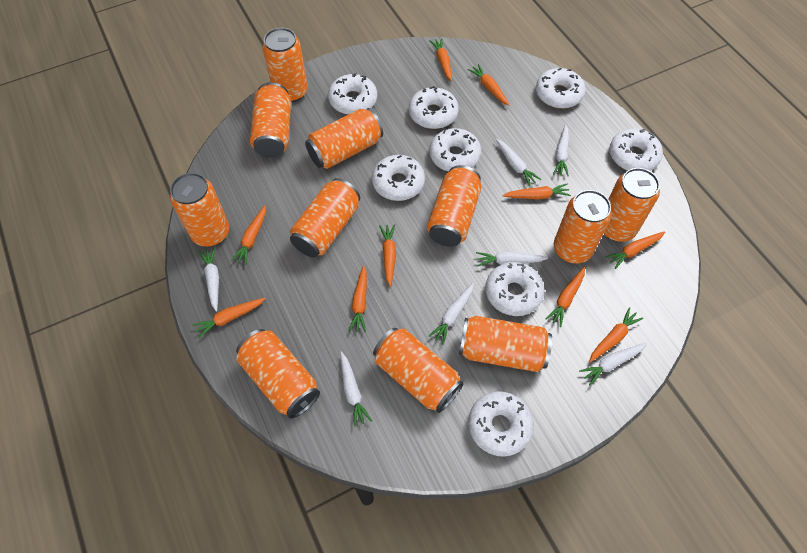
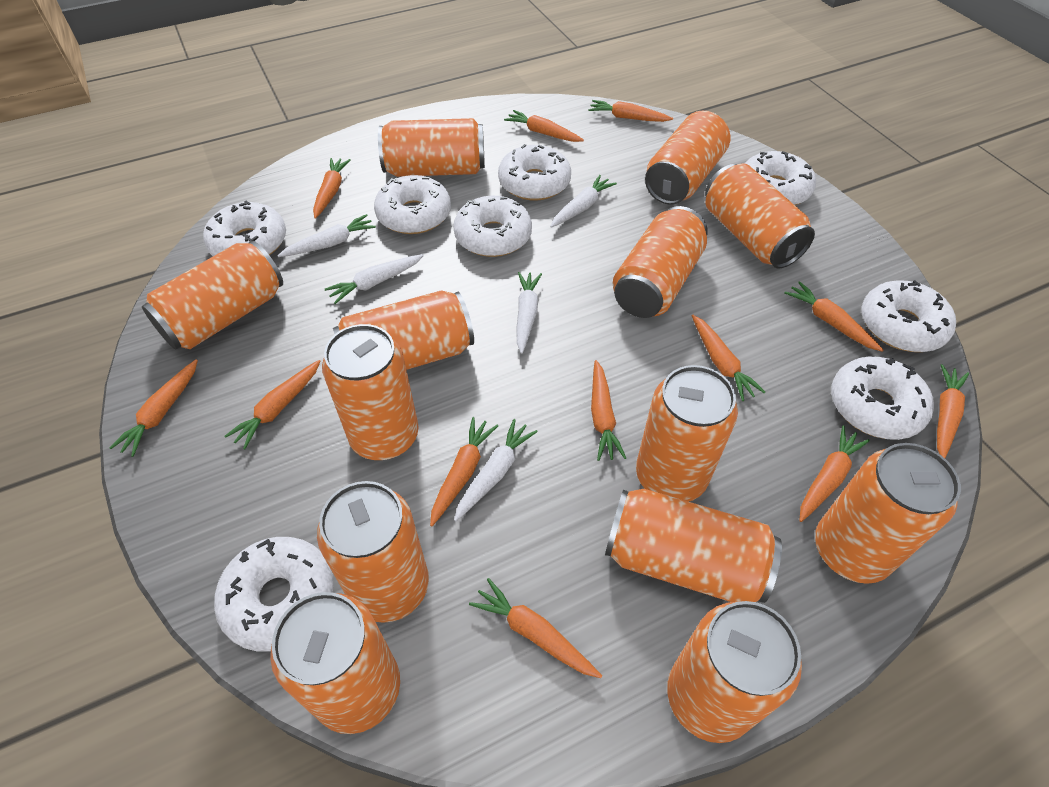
orange can: 11 -> 13
orange carrot: 10 -> 12
white carrot: 7 -> 5

